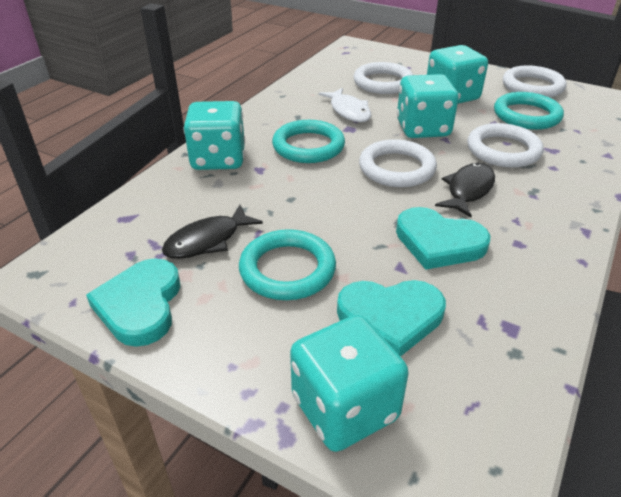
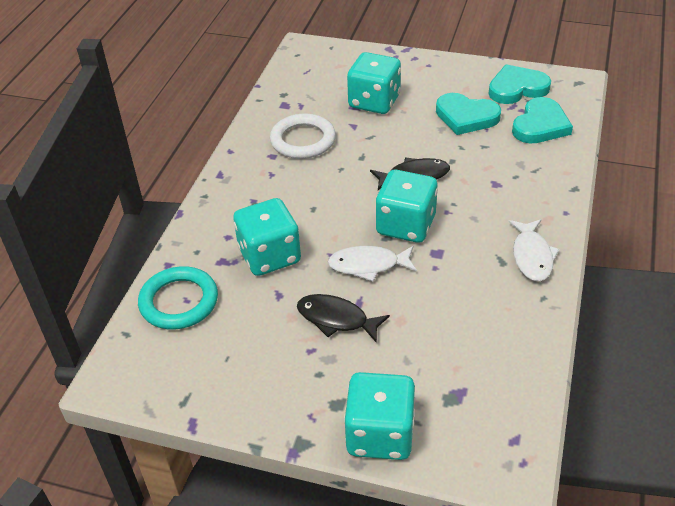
turquoise ring: 3 -> 1
white fish: 1 -> 2
white ring: 4 -> 1

